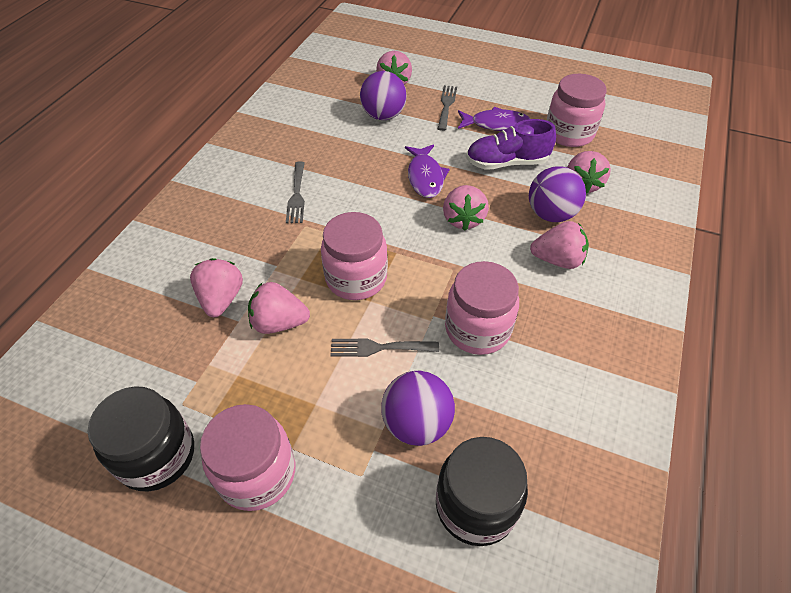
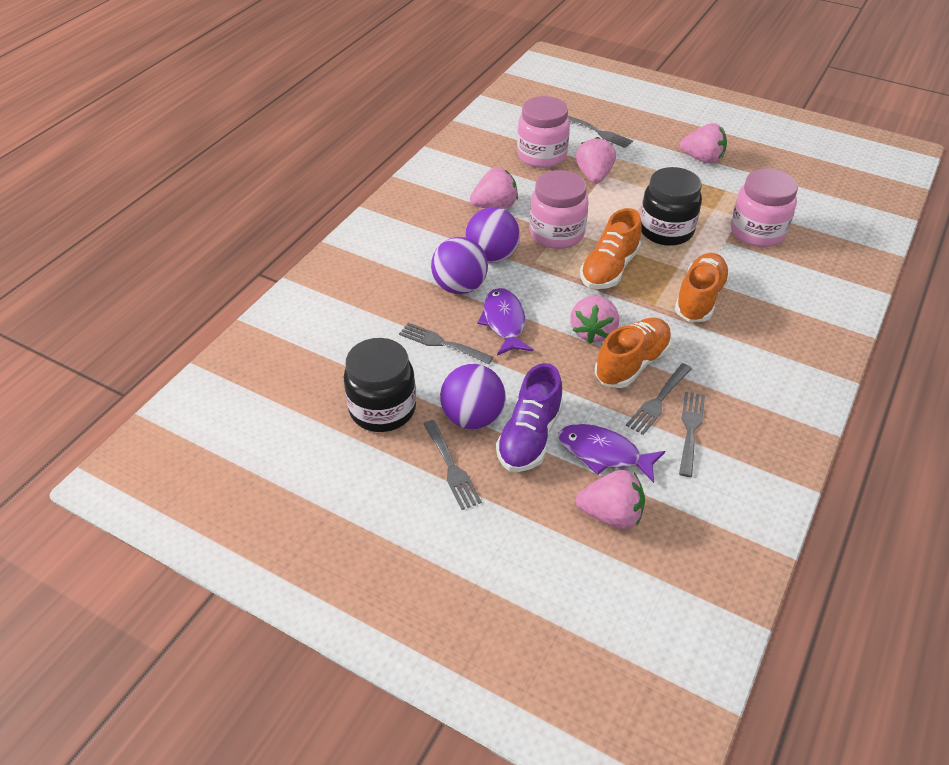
grey fork: 3 -> 5
orange shoe: 0 -> 3
pink jar: 4 -> 3
pink strawberry: 6 -> 5

